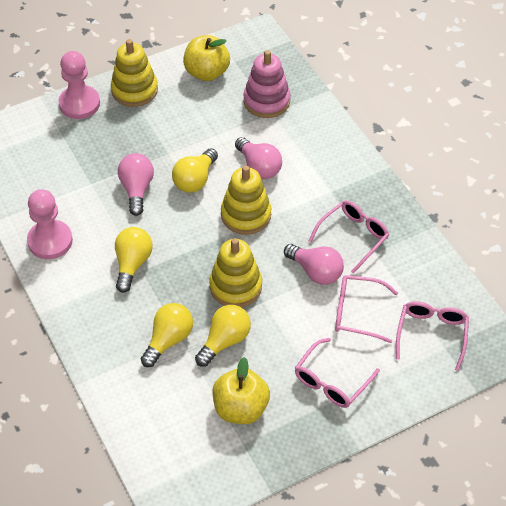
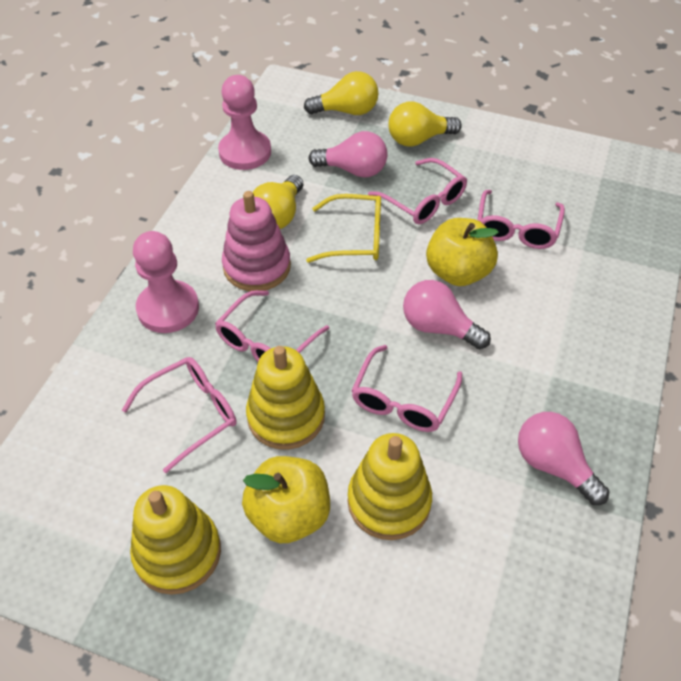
pink glasses: 4 -> 5
yellow glasses: 0 -> 1
yellow light bulb: 4 -> 3

